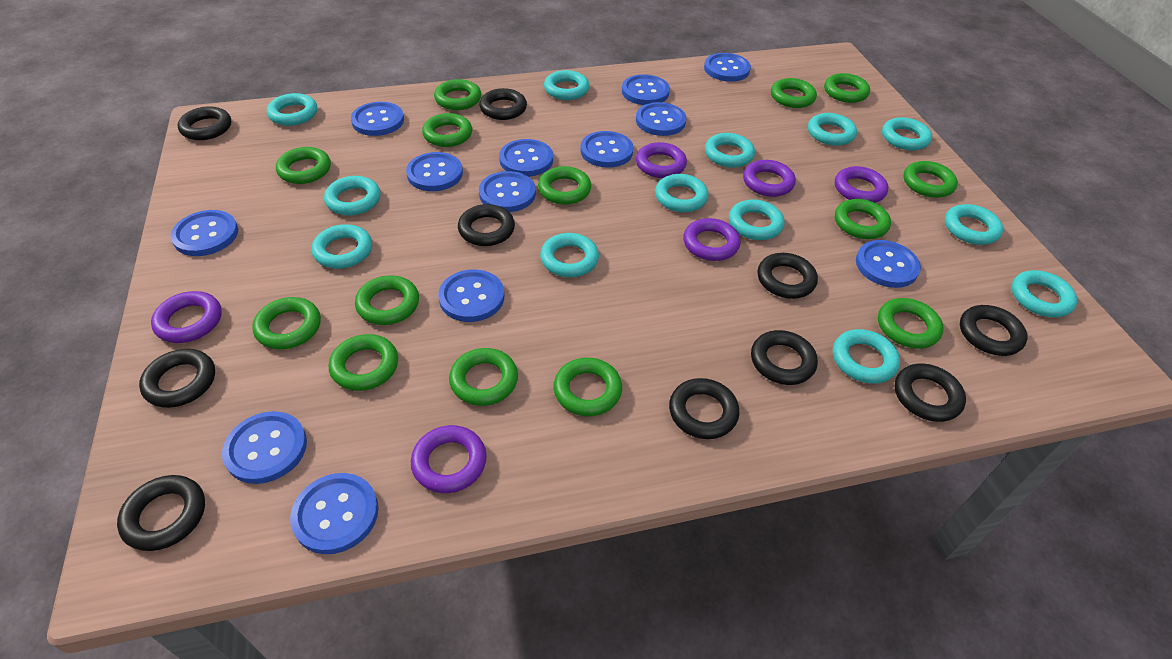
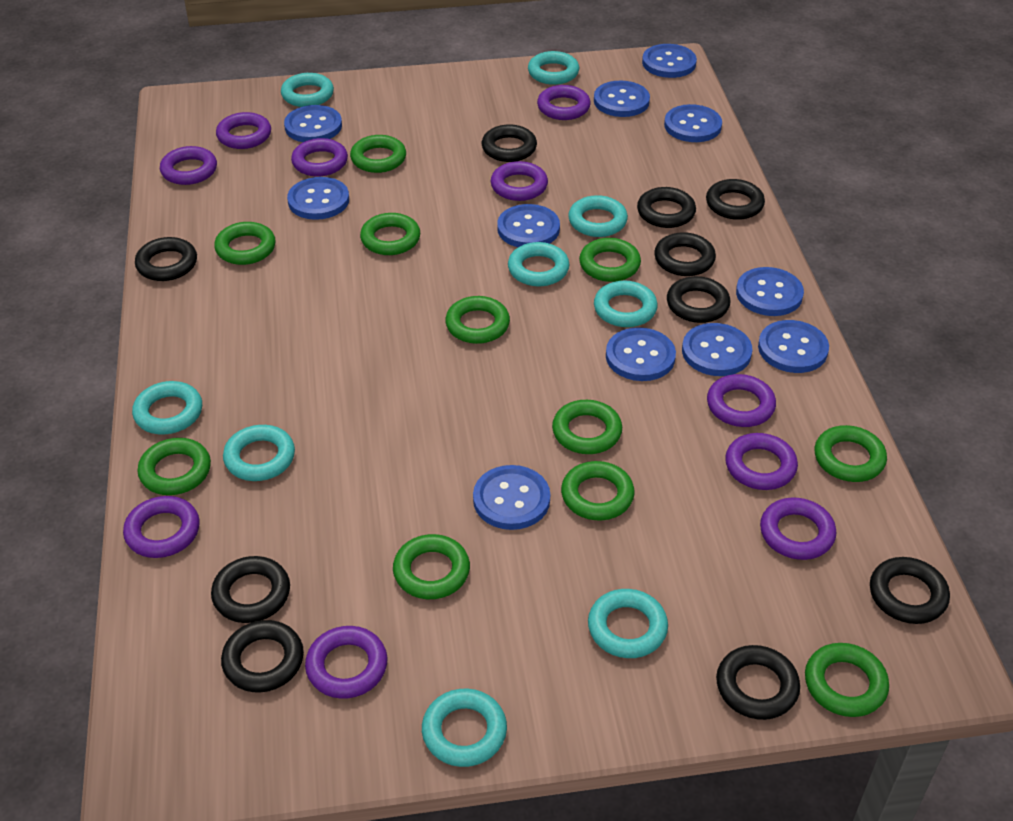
blue button: 13 -> 11
green ring: 14 -> 11
purple ring: 6 -> 10
turquoise ring: 13 -> 9

